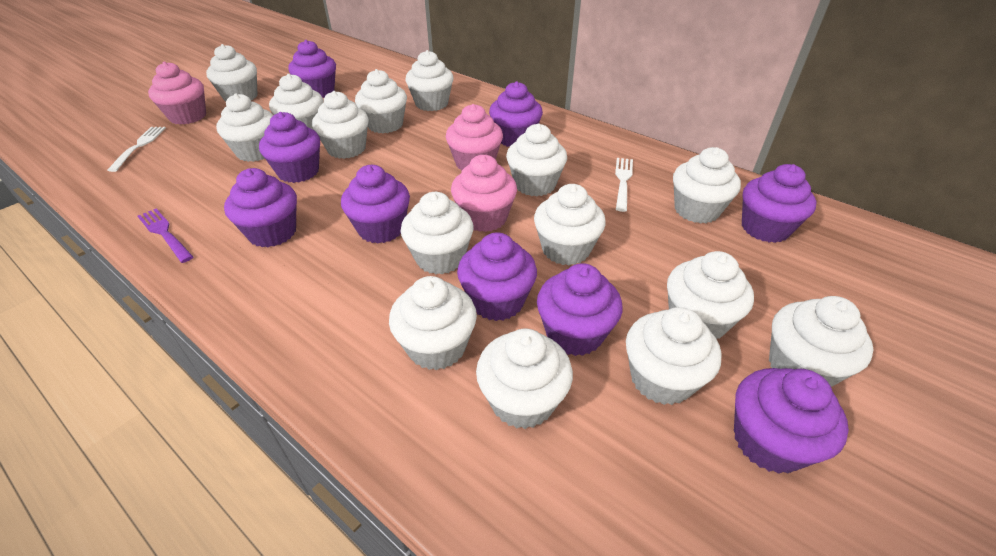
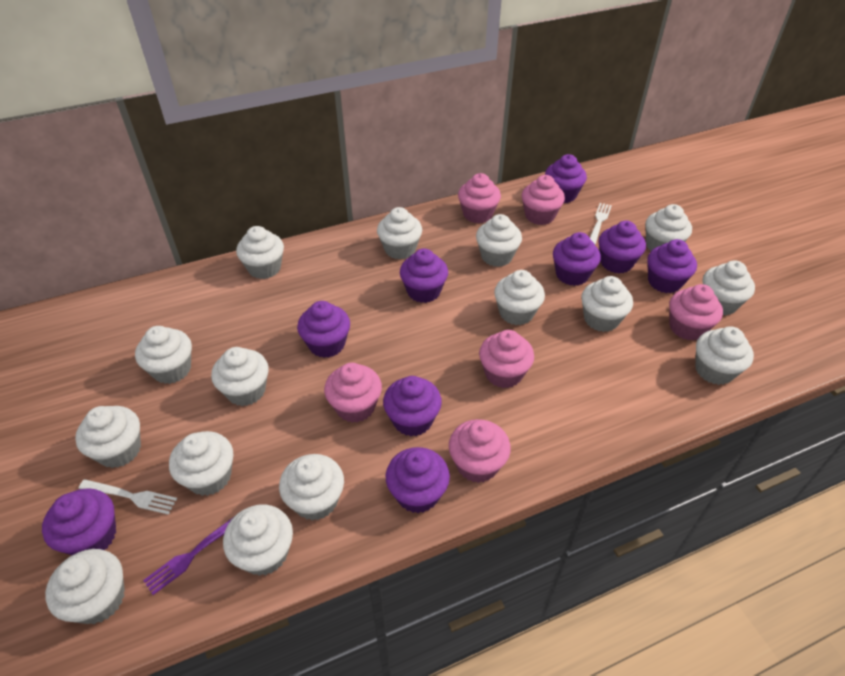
pink cupcake: 3 -> 6

